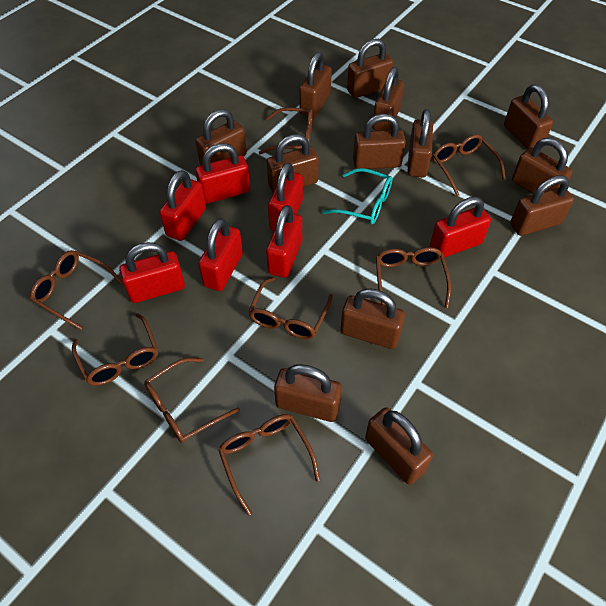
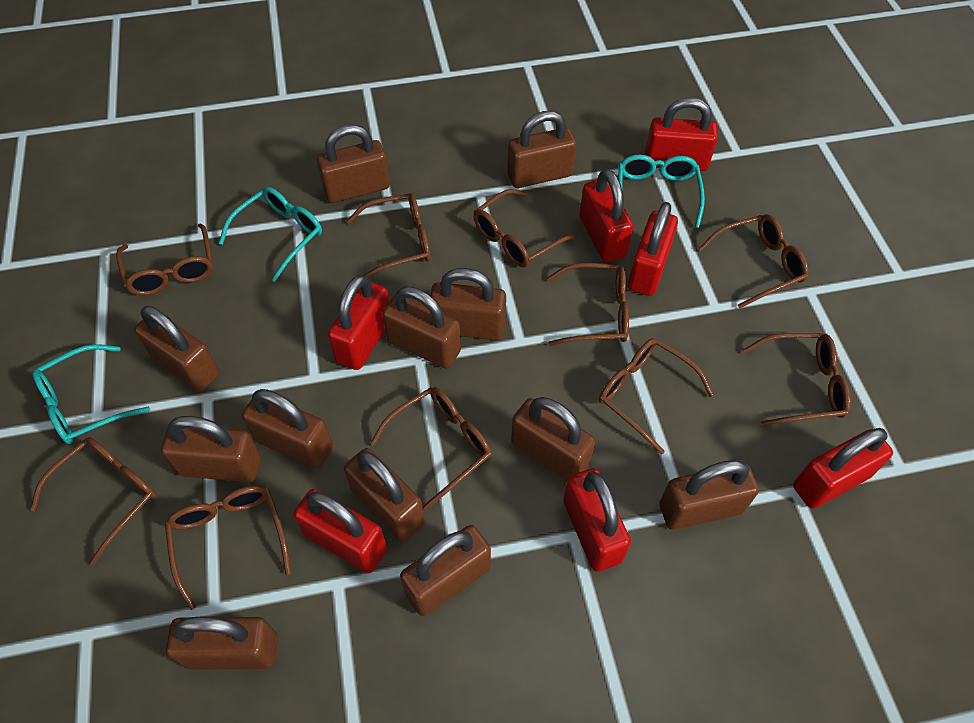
brown glasses: 8 -> 10
brown padlock: 13 -> 12
turquoise glasses: 1 -> 3

